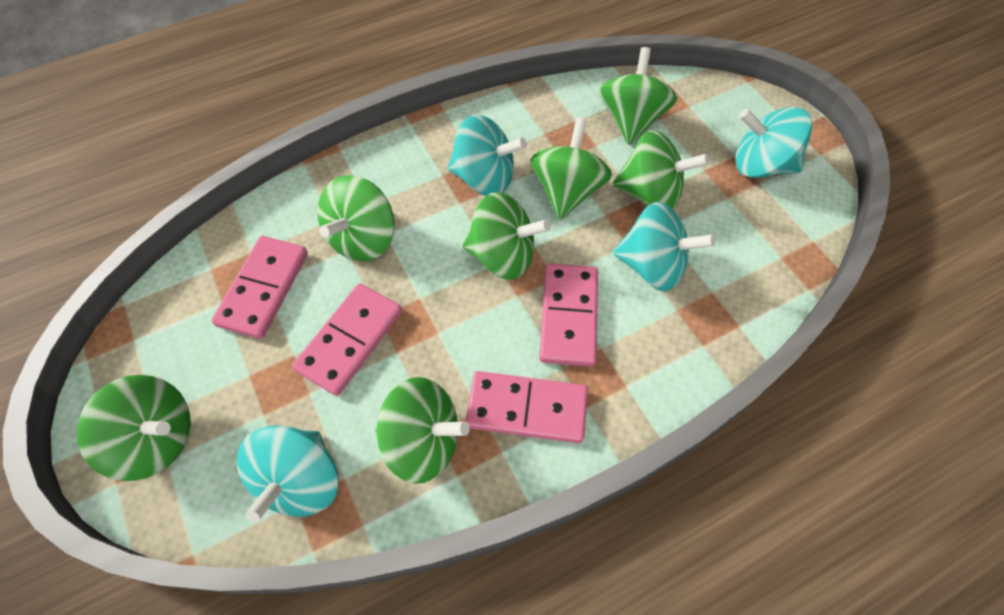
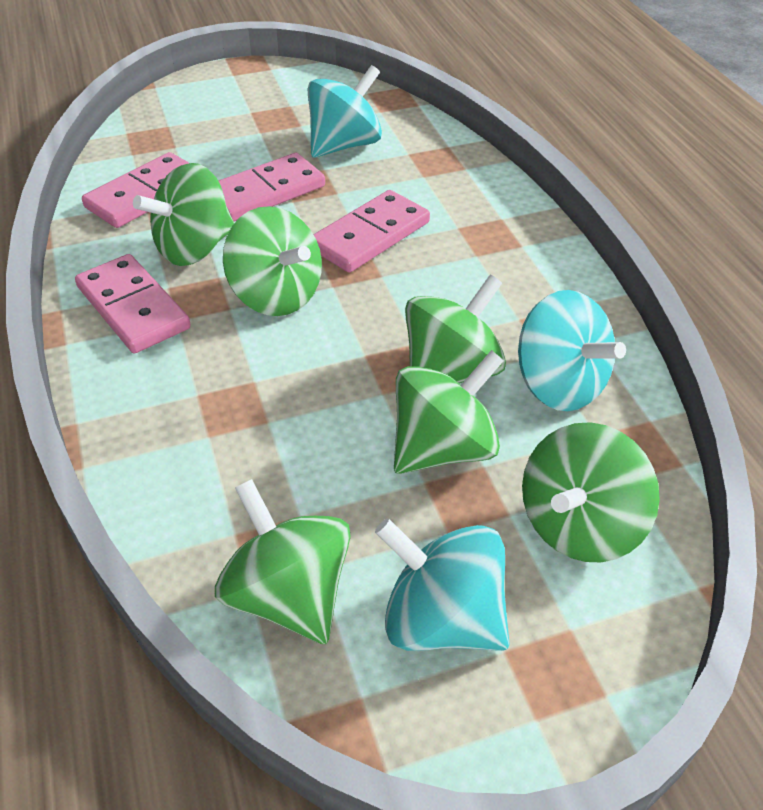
green spinning top: 7 -> 6
turquoise spinning top: 4 -> 3

